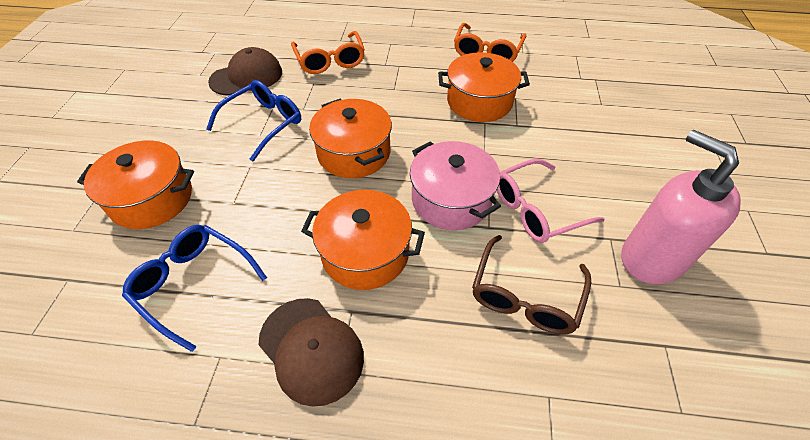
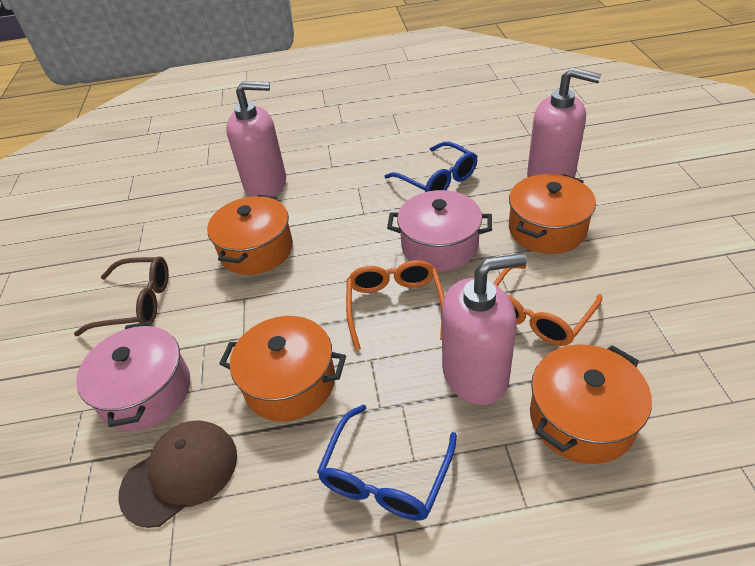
brown cap: 2 -> 1
pink glasses: 1 -> 0
pink pot: 1 -> 2
pink soap dispenser: 1 -> 3

